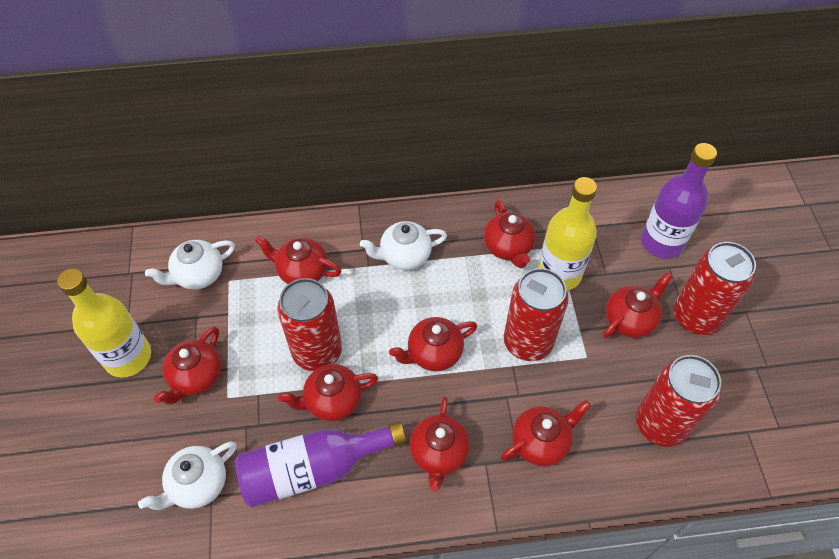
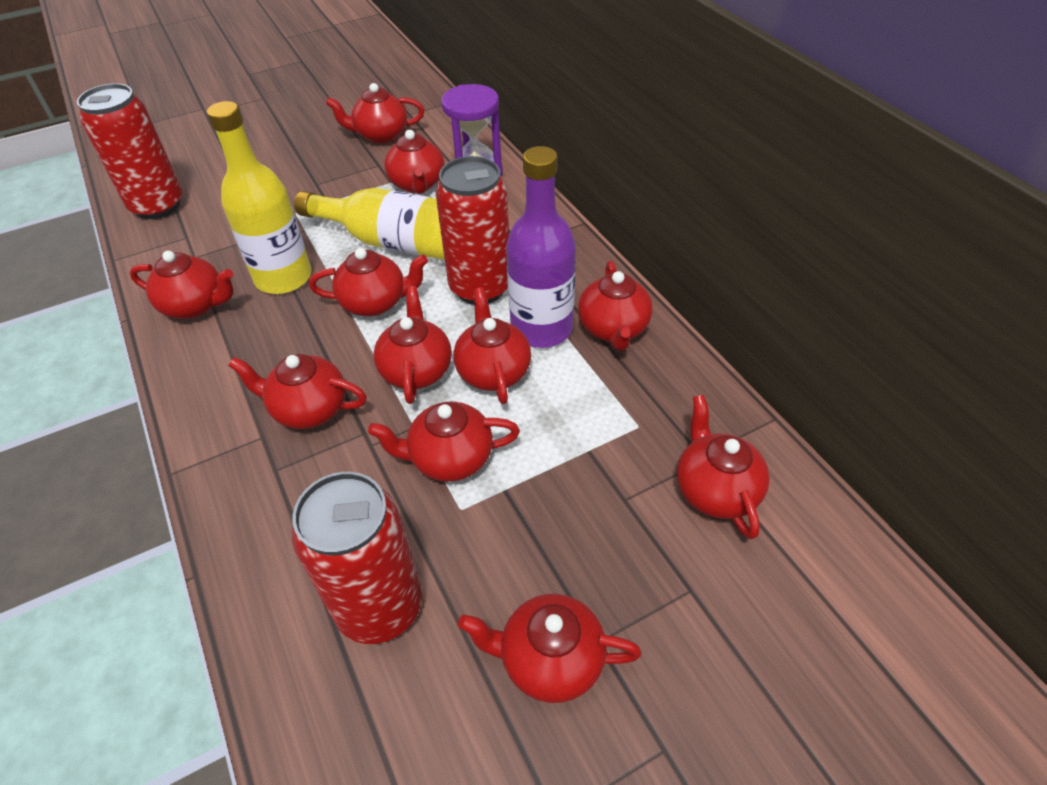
purple bottle: 2 -> 1
purple hourglass: 0 -> 1
red can: 4 -> 3
red teapot: 8 -> 11
white teapot: 3 -> 0

